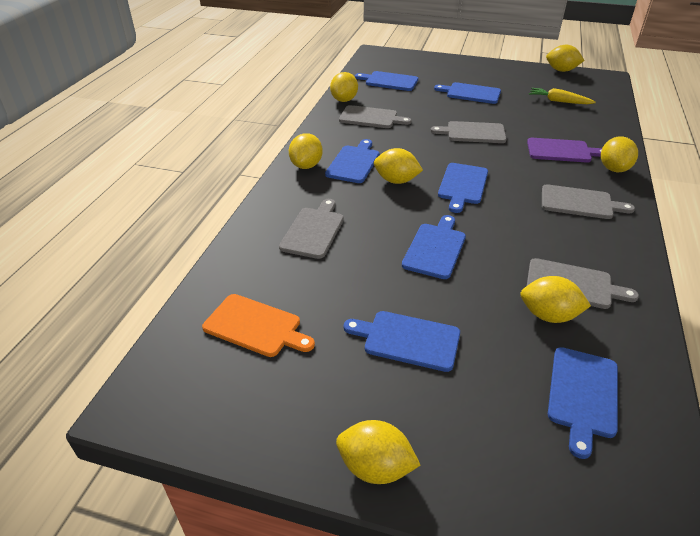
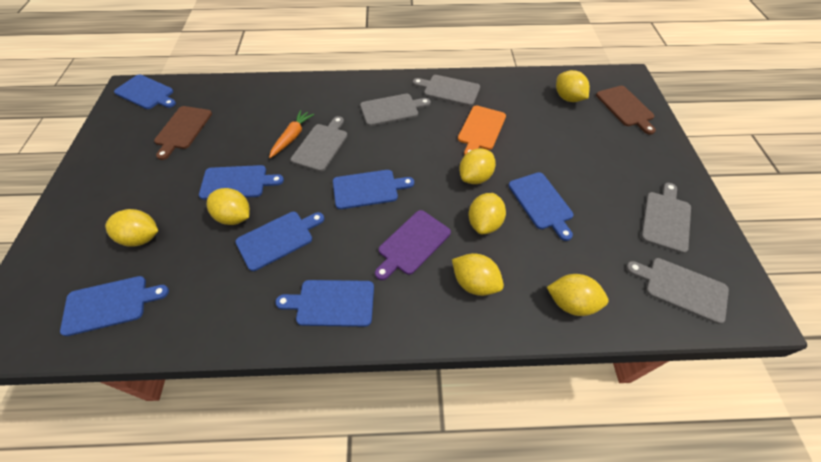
brown cutting board: 0 -> 2
orange carrot: 0 -> 1
yellow carrot: 1 -> 0

